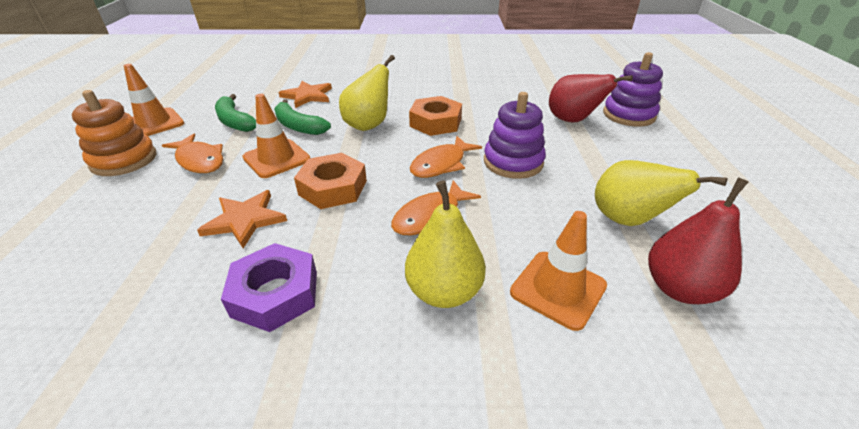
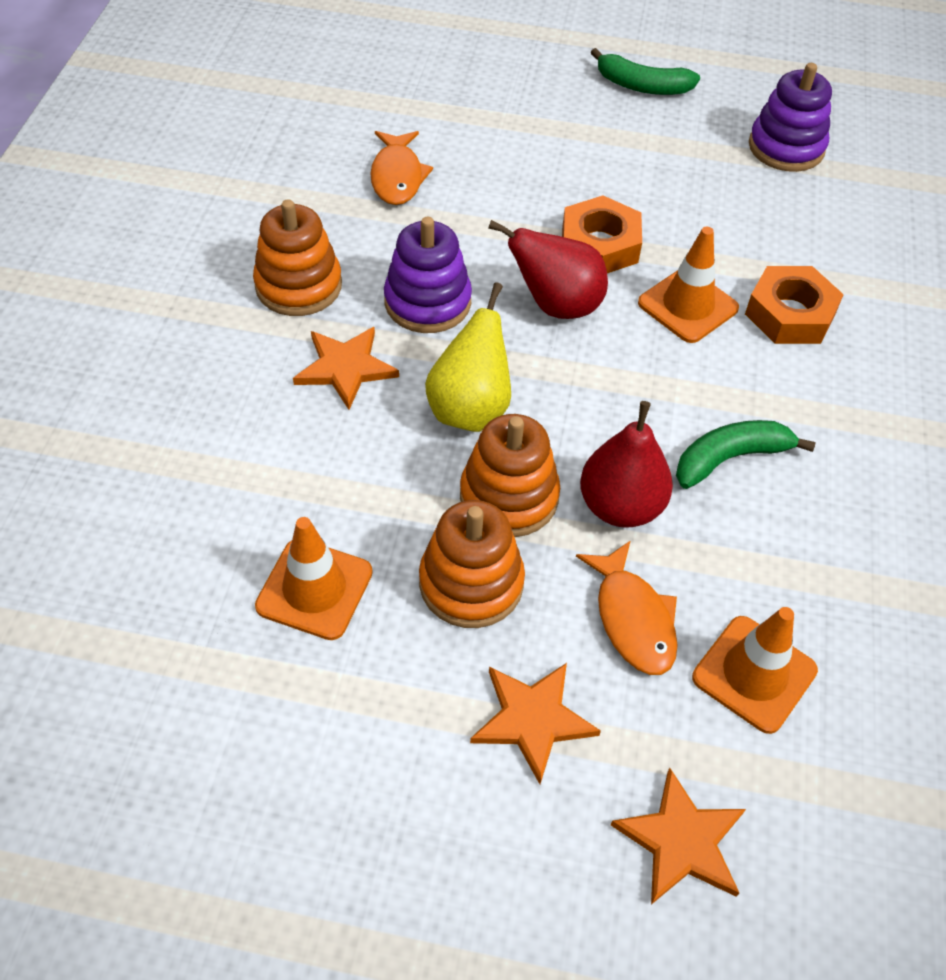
orange fish: 3 -> 2
orange stacking toy: 1 -> 3
orange star: 2 -> 3
purple nut: 1 -> 0
yellow pear: 3 -> 1

